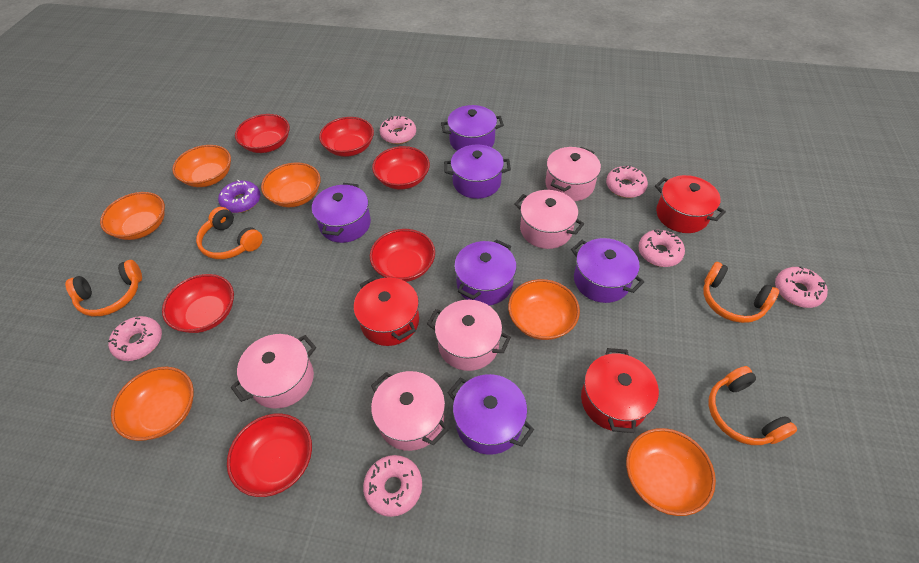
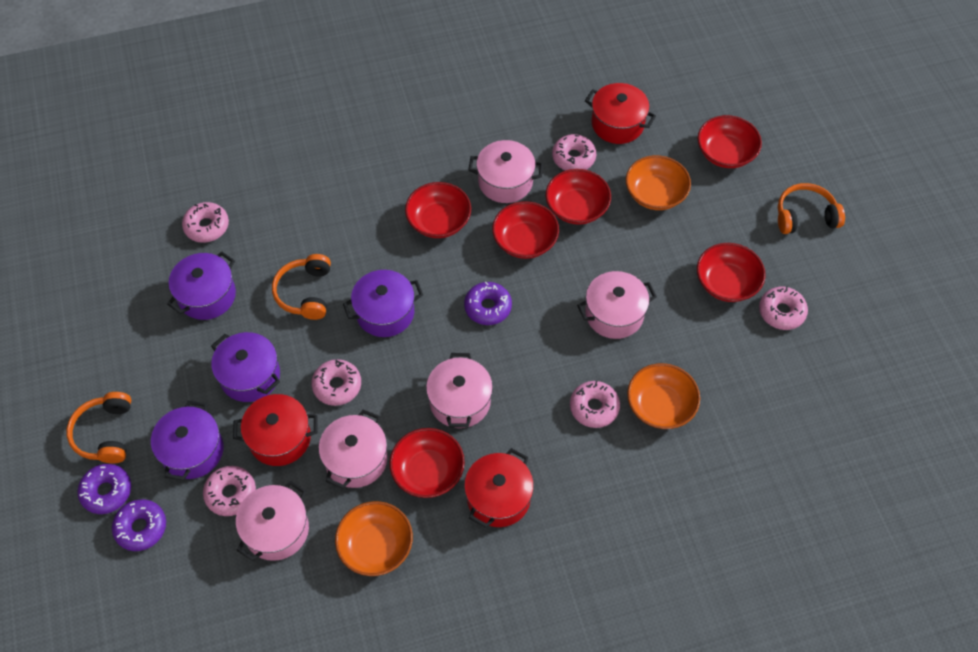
orange bowl: 6 -> 3
orange headphones: 4 -> 3
purple donut: 1 -> 3
purple pot: 6 -> 4

